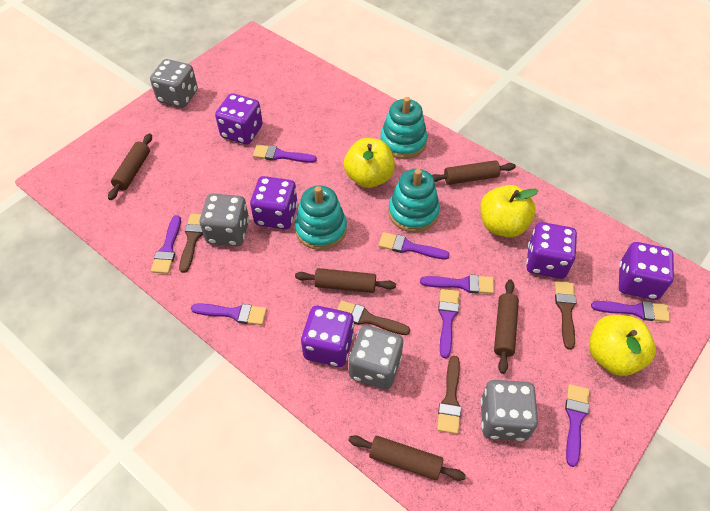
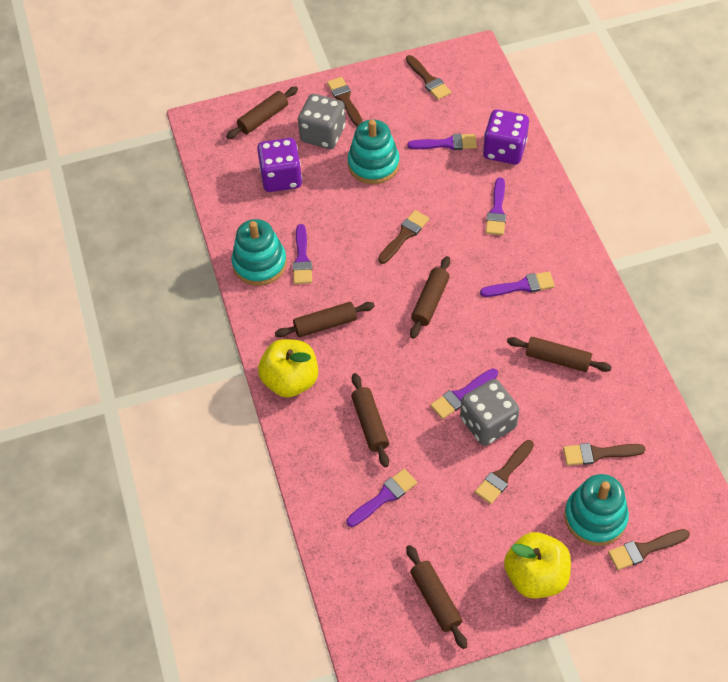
brown brush: 4 -> 6
brown rolling pin: 5 -> 6
grey dice: 4 -> 2
purple brush: 8 -> 6
purple dice: 5 -> 2
yellow apple: 3 -> 2

